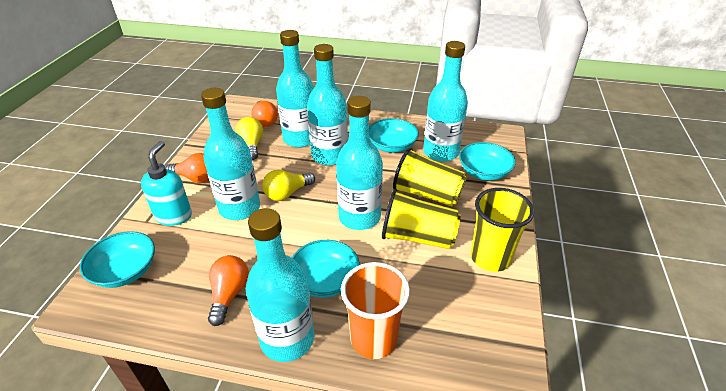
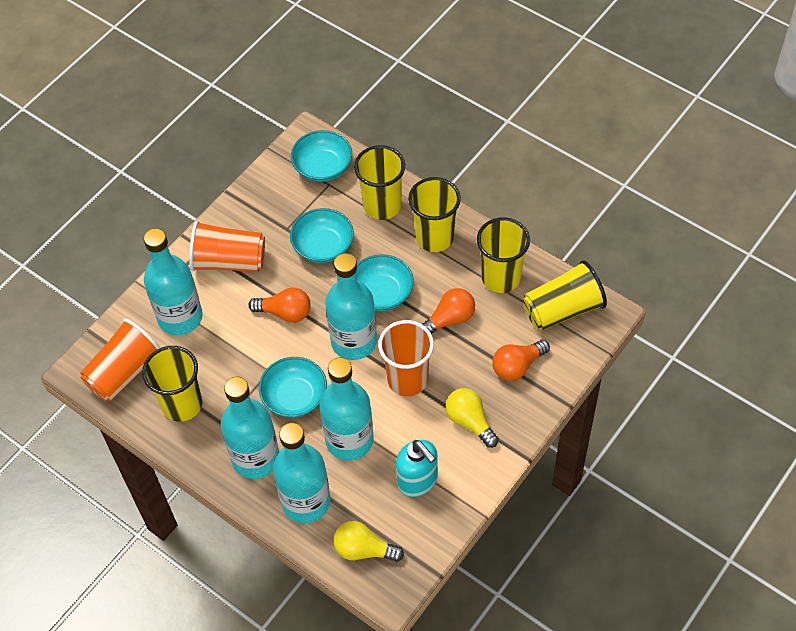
orange cup: 1 -> 3
turquoise bottle: 6 -> 5
yellow cup: 3 -> 5

